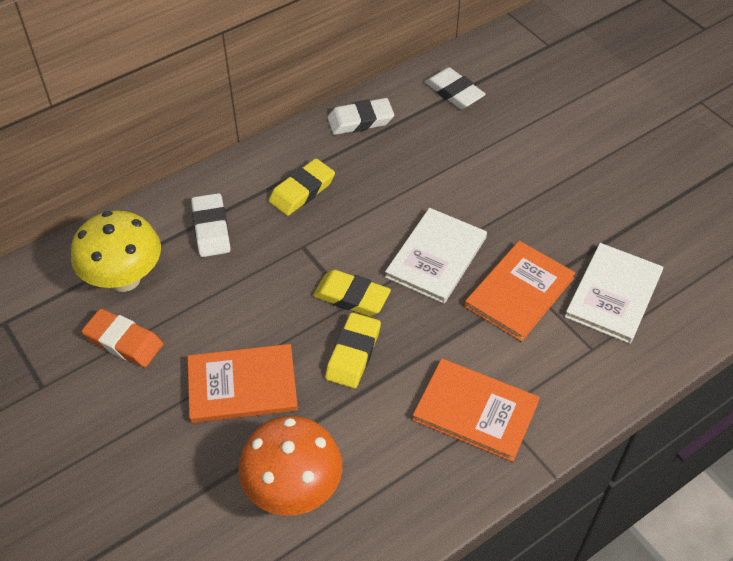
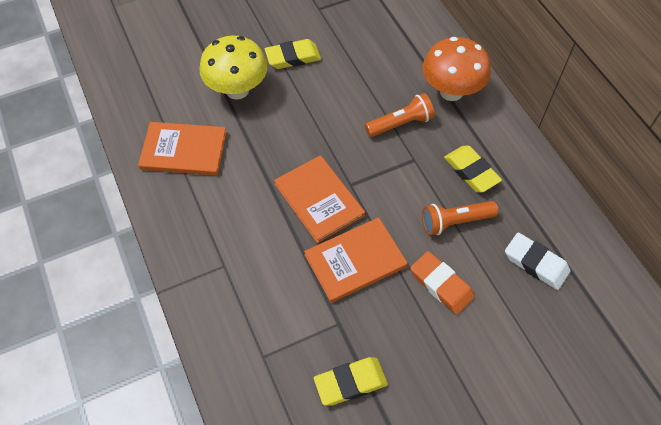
orange flashlight: 0 -> 2
white book: 2 -> 0
white eraser: 3 -> 1

